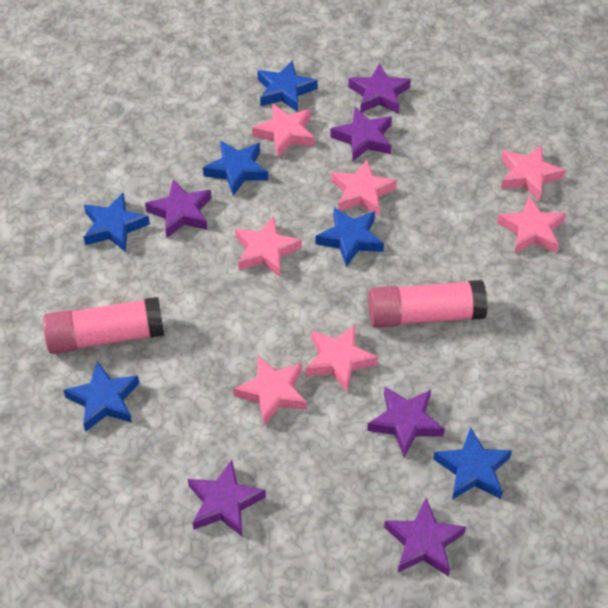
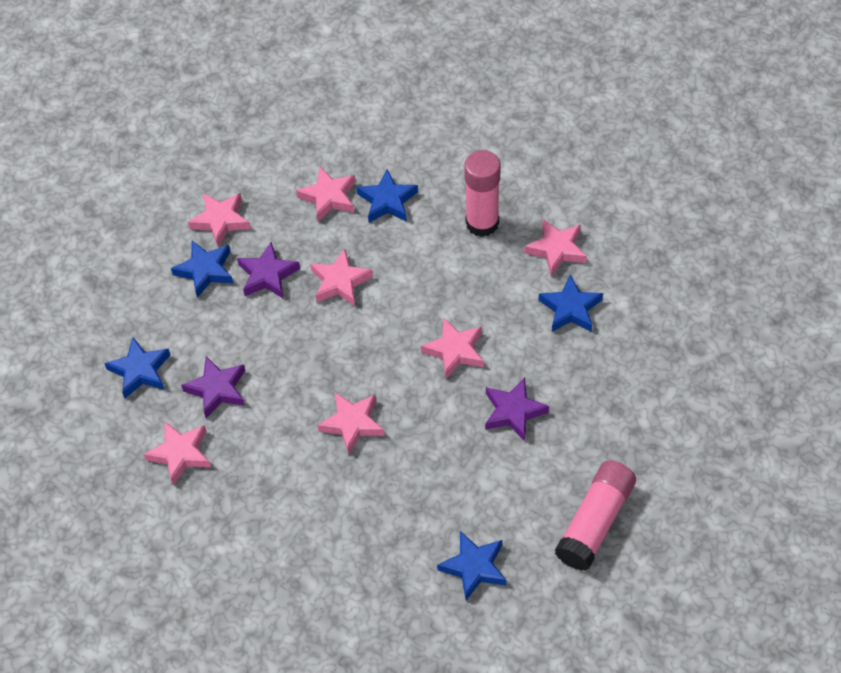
blue star: 6 -> 5
purple star: 6 -> 3

